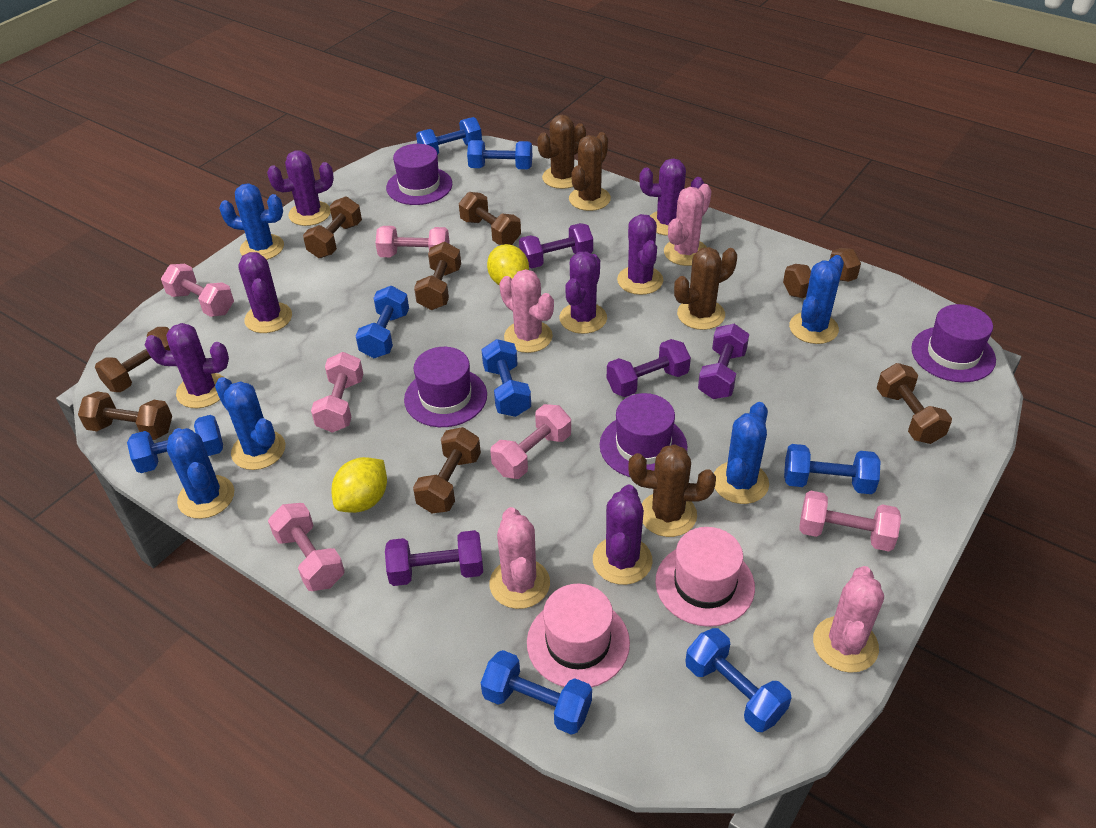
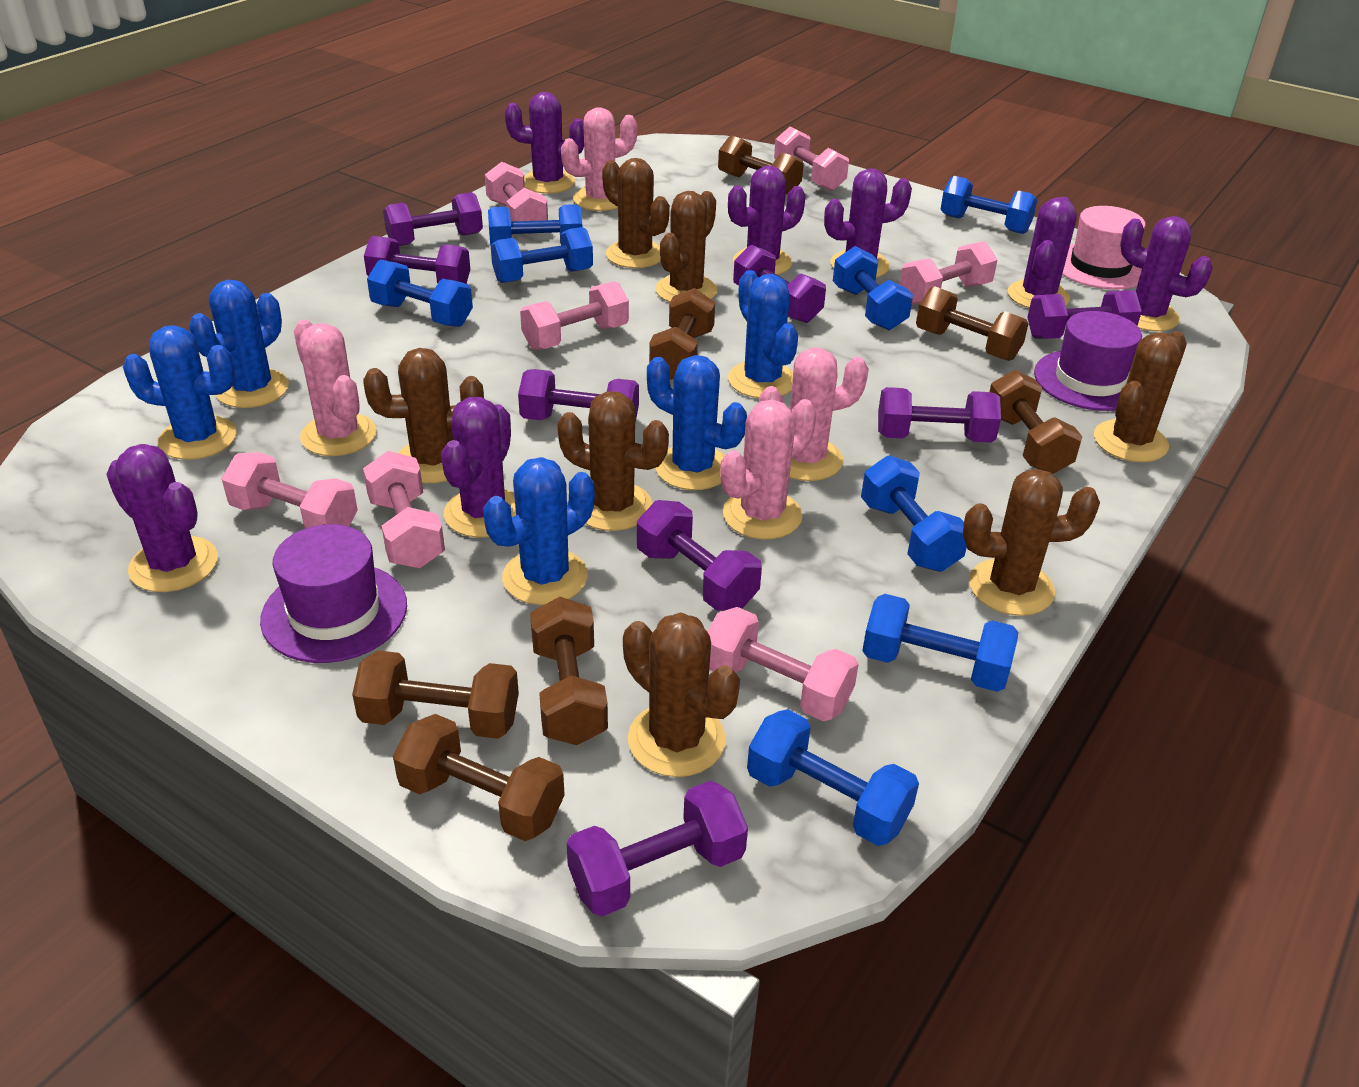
brown cactus: 4 -> 7
brown dumbbell: 8 -> 7
pink dumbbell: 6 -> 7
pink hat: 2 -> 1
purple dumbbell: 4 -> 8
purple hat: 4 -> 2
yellow lemon: 2 -> 0

